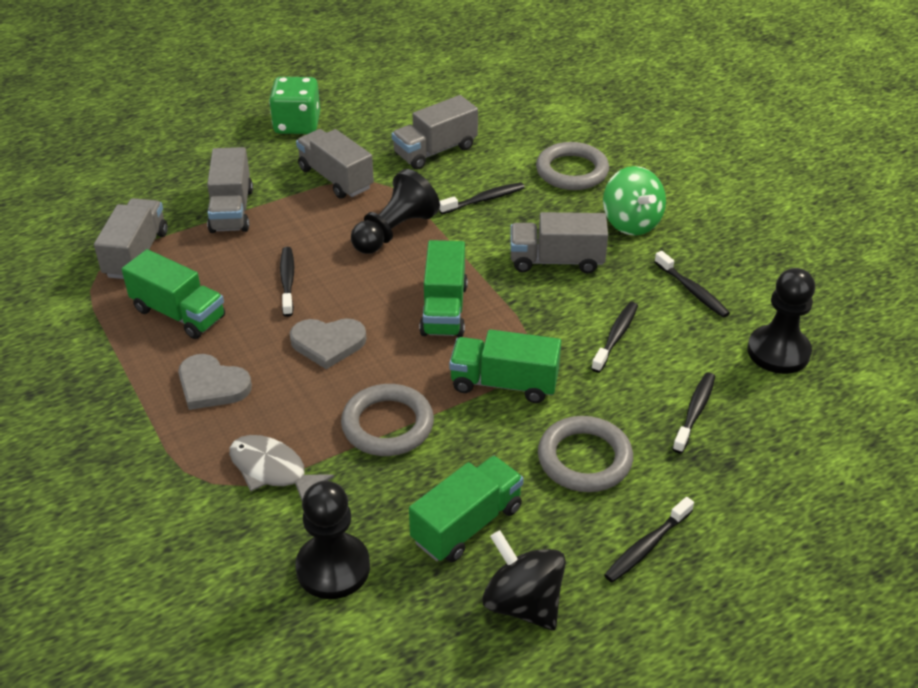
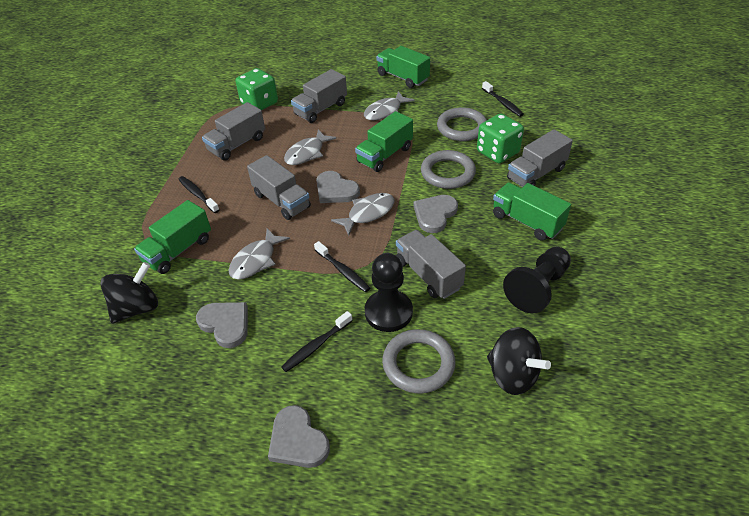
black pawn: 3 -> 2
black spinning top: 1 -> 2
black toothbrush: 6 -> 4
green dice: 1 -> 2
green spinning top: 1 -> 0
grey fish: 1 -> 4
grey heart: 2 -> 4

